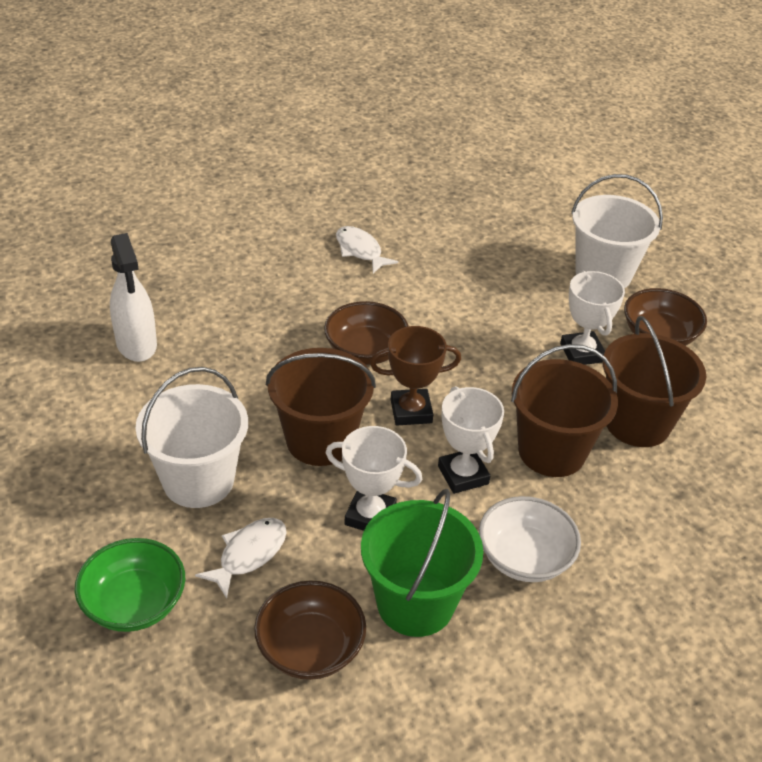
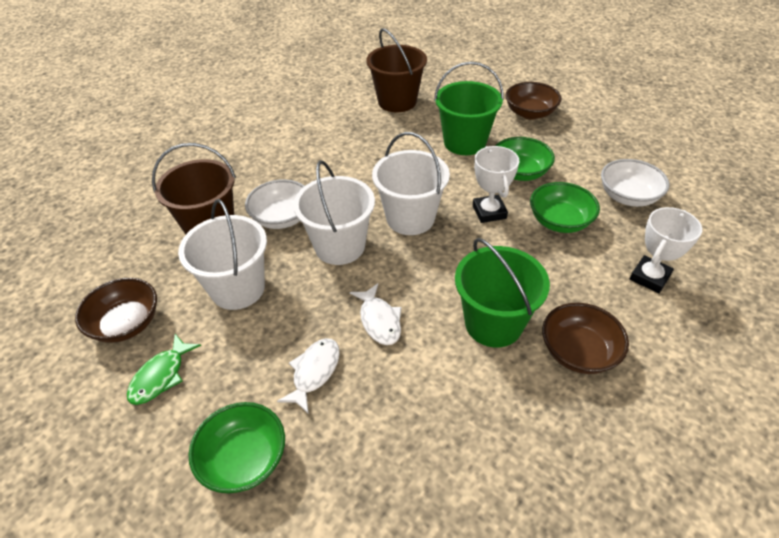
brown bucket: 3 -> 2
brown trophy: 1 -> 0
green bowl: 1 -> 3
green bucket: 1 -> 2
green fish: 0 -> 1
white bowl: 1 -> 2
white bucket: 2 -> 3
white spray bottle: 1 -> 0
white trophy: 3 -> 2

